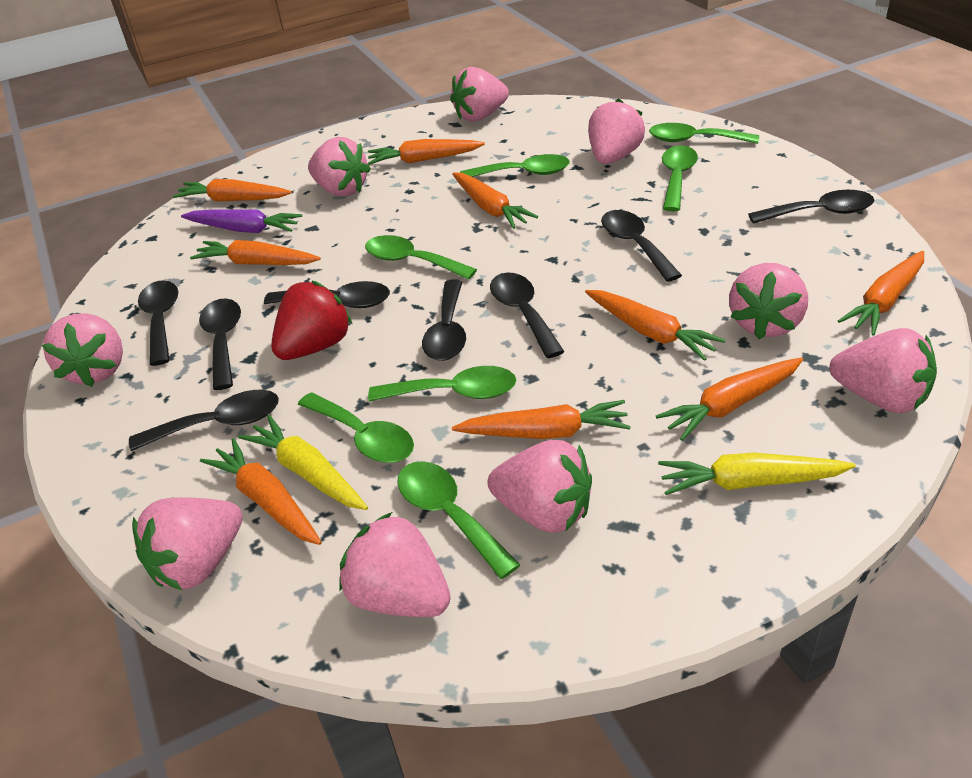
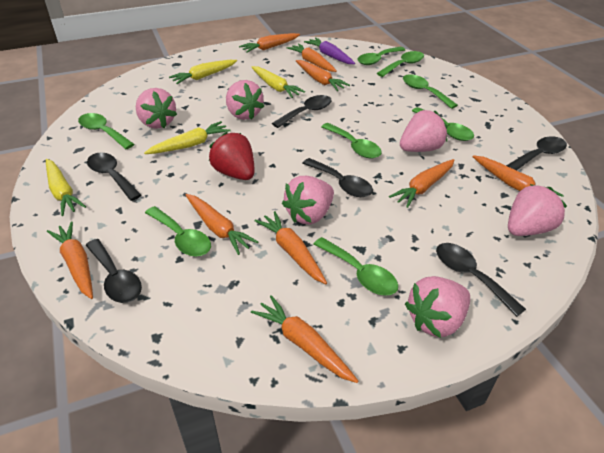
black spoon: 8 -> 6
green spoon: 7 -> 8
pink strawberry: 9 -> 6
yellow carrot: 2 -> 4

